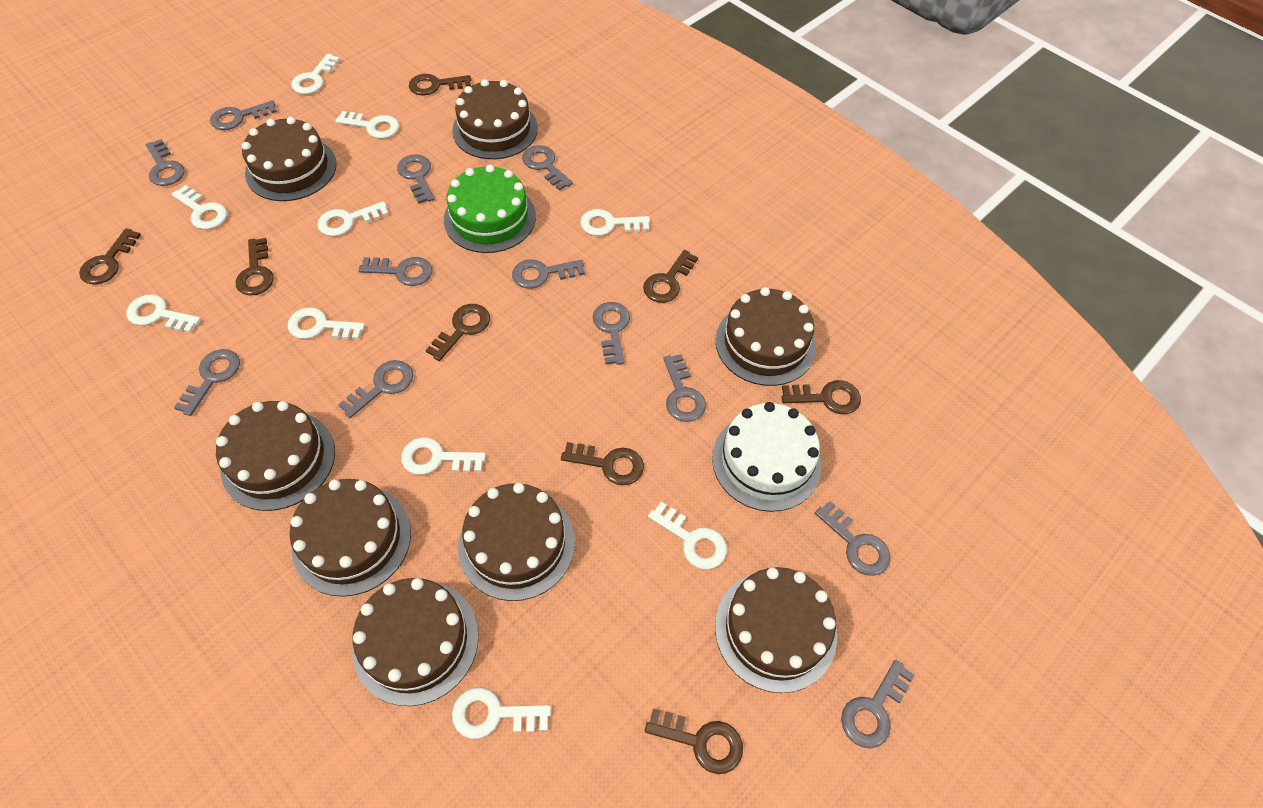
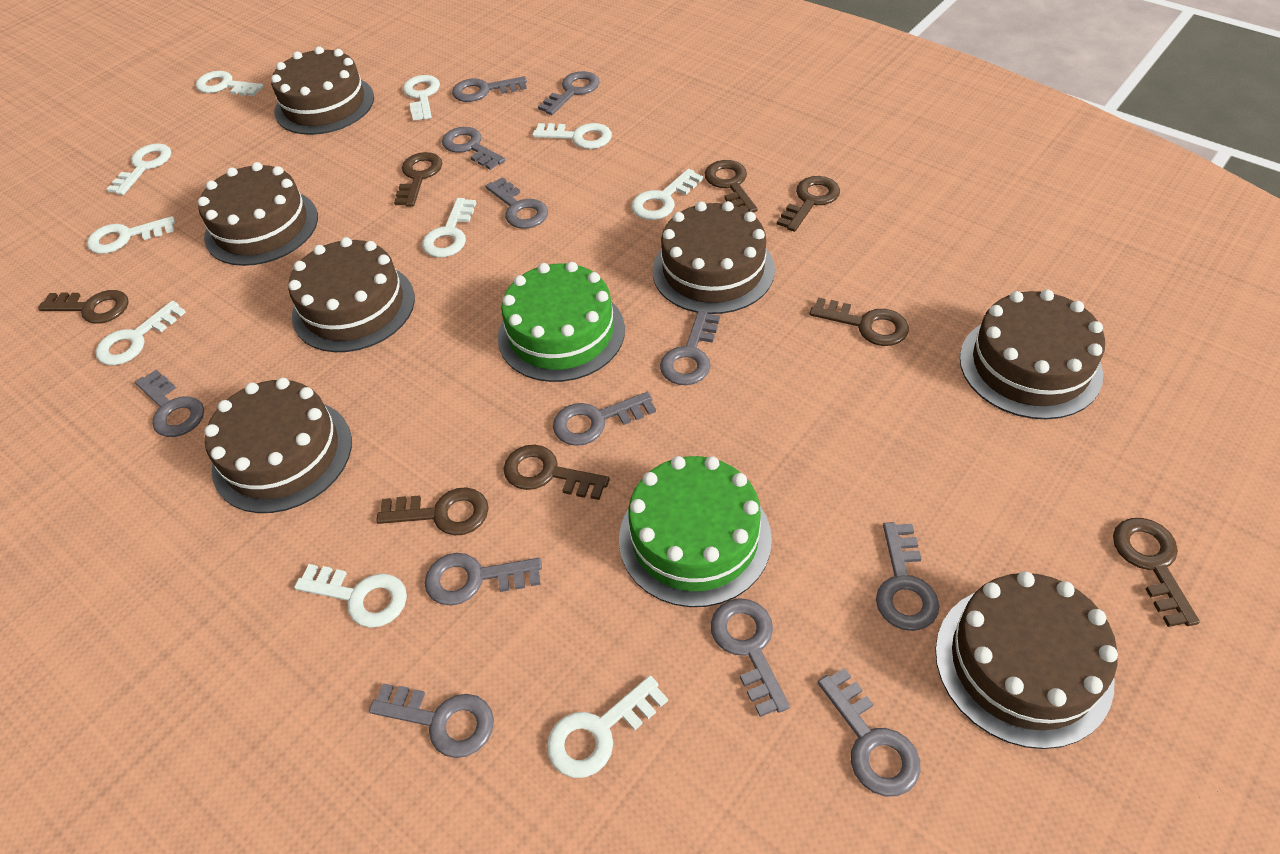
brown cake: 8 -> 7
green cake: 1 -> 2
white cake: 1 -> 0

